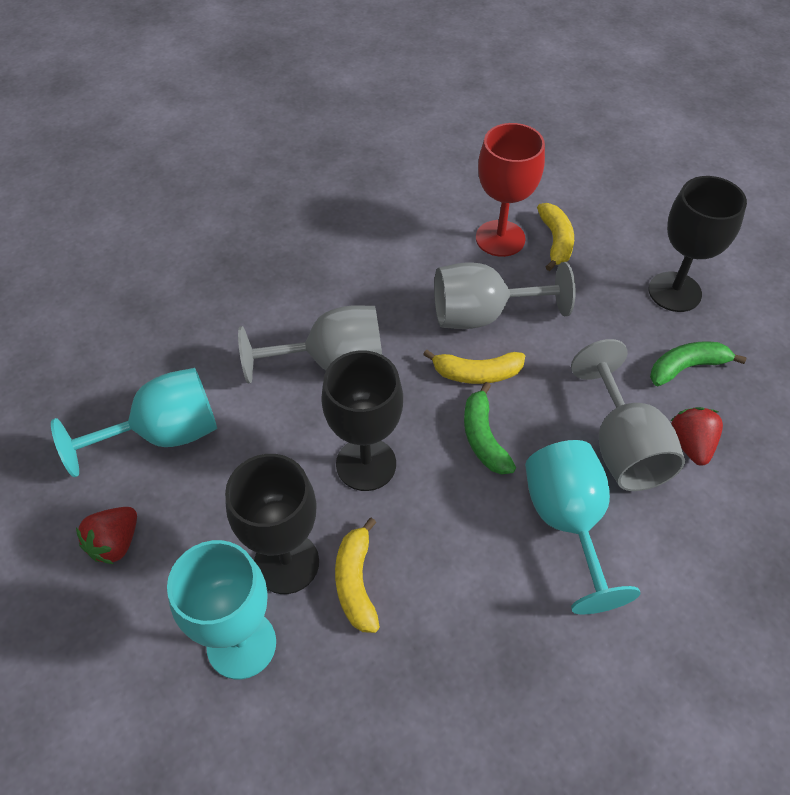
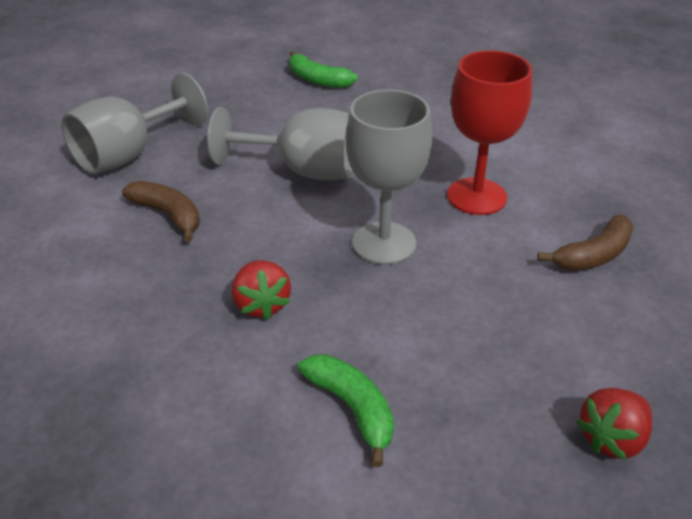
black goblet: 3 -> 0
brown banana: 0 -> 2
turquoise goblet: 3 -> 0
yellow banana: 3 -> 0

